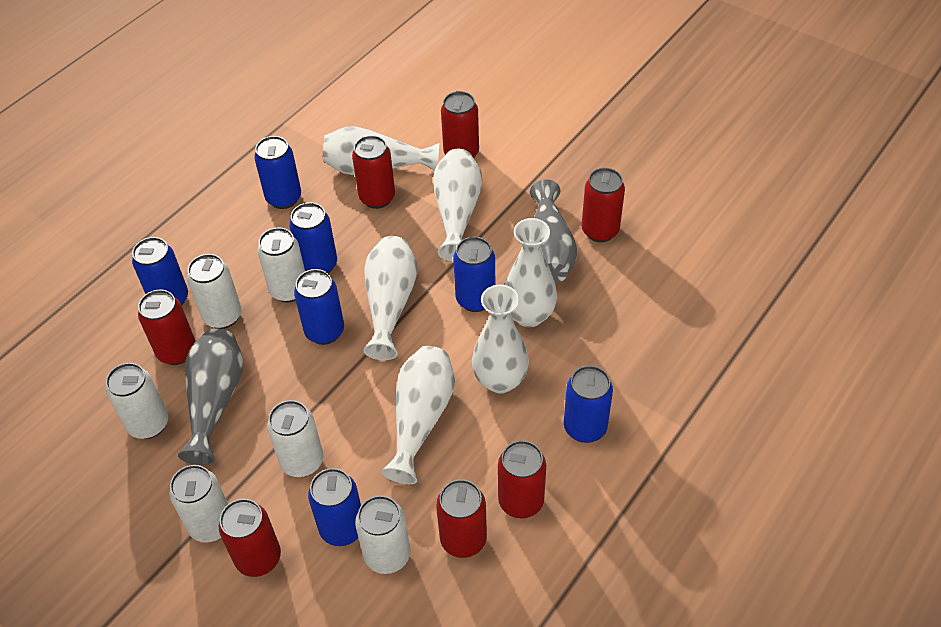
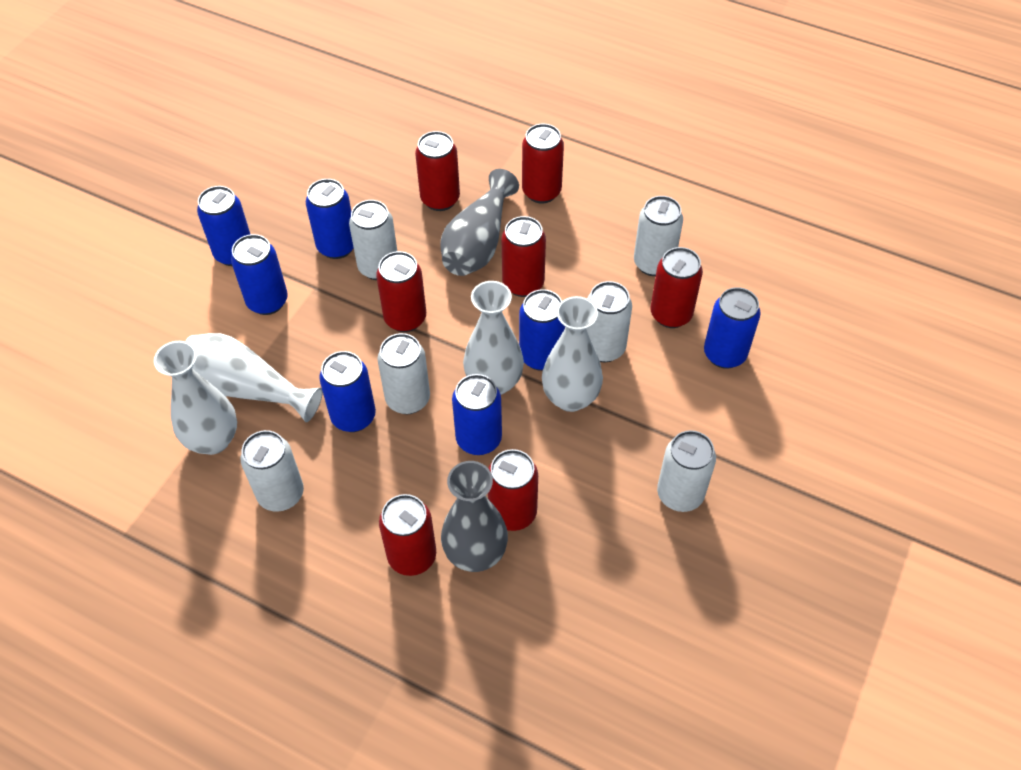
white vase: 6 -> 4

